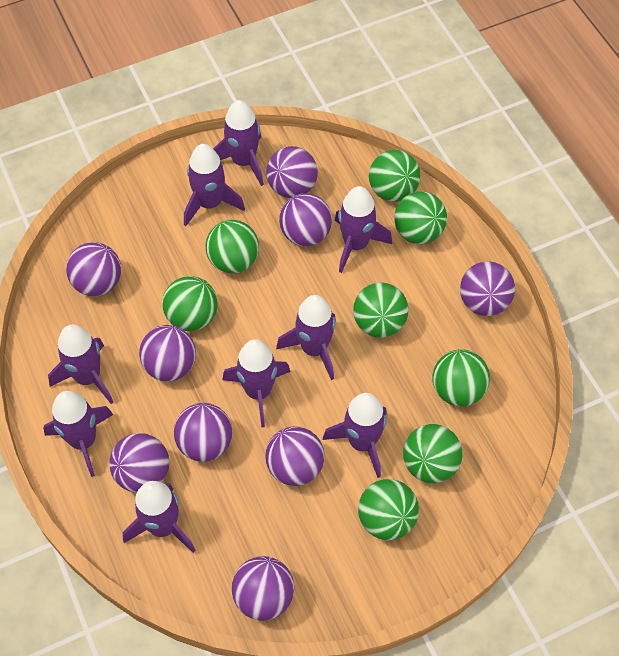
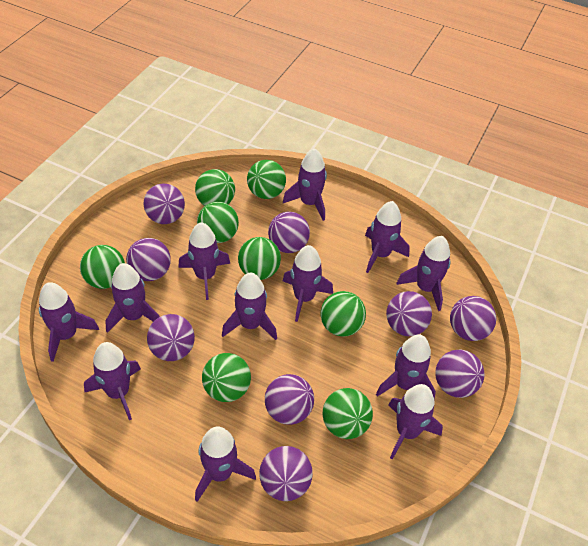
purple rocket: 9 -> 12

